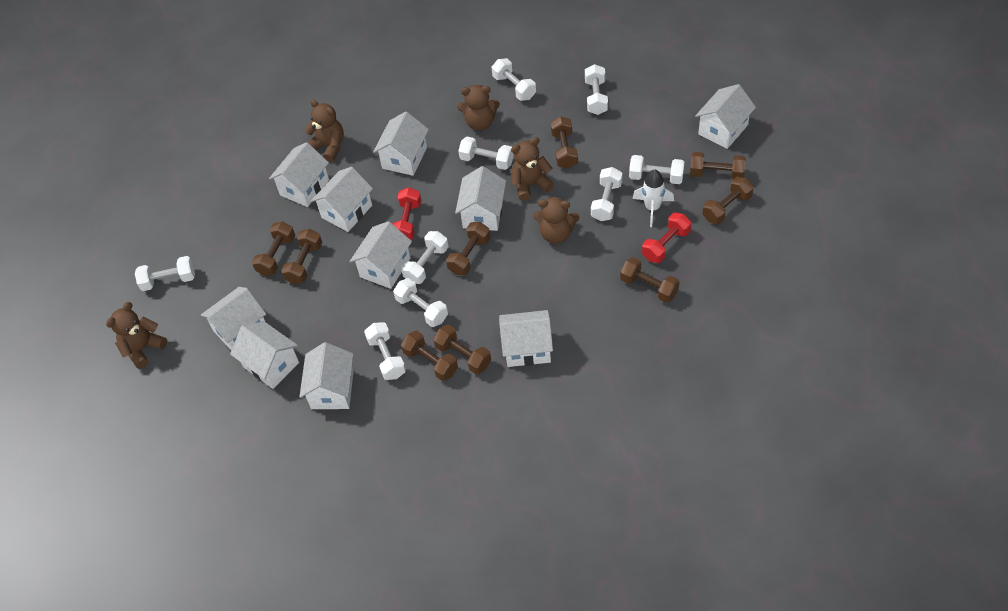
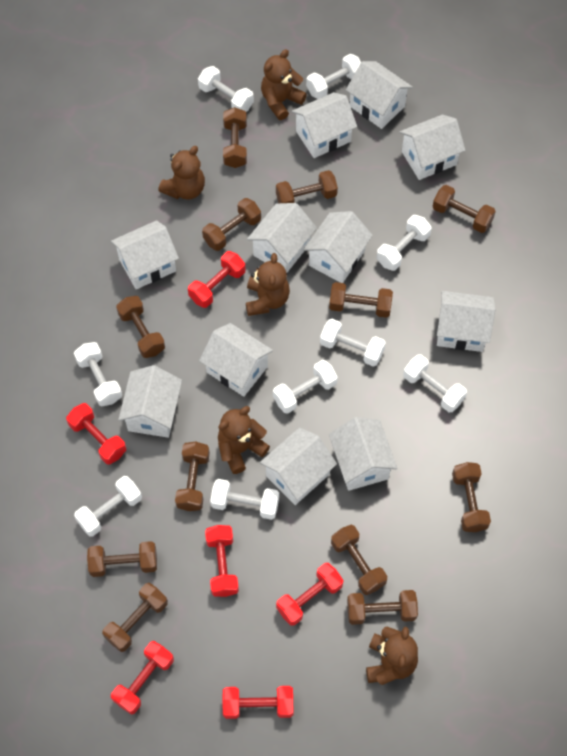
brown dumbbell: 9 -> 12
red dumbbell: 2 -> 6
white house: 10 -> 11
white rocket: 1 -> 0

